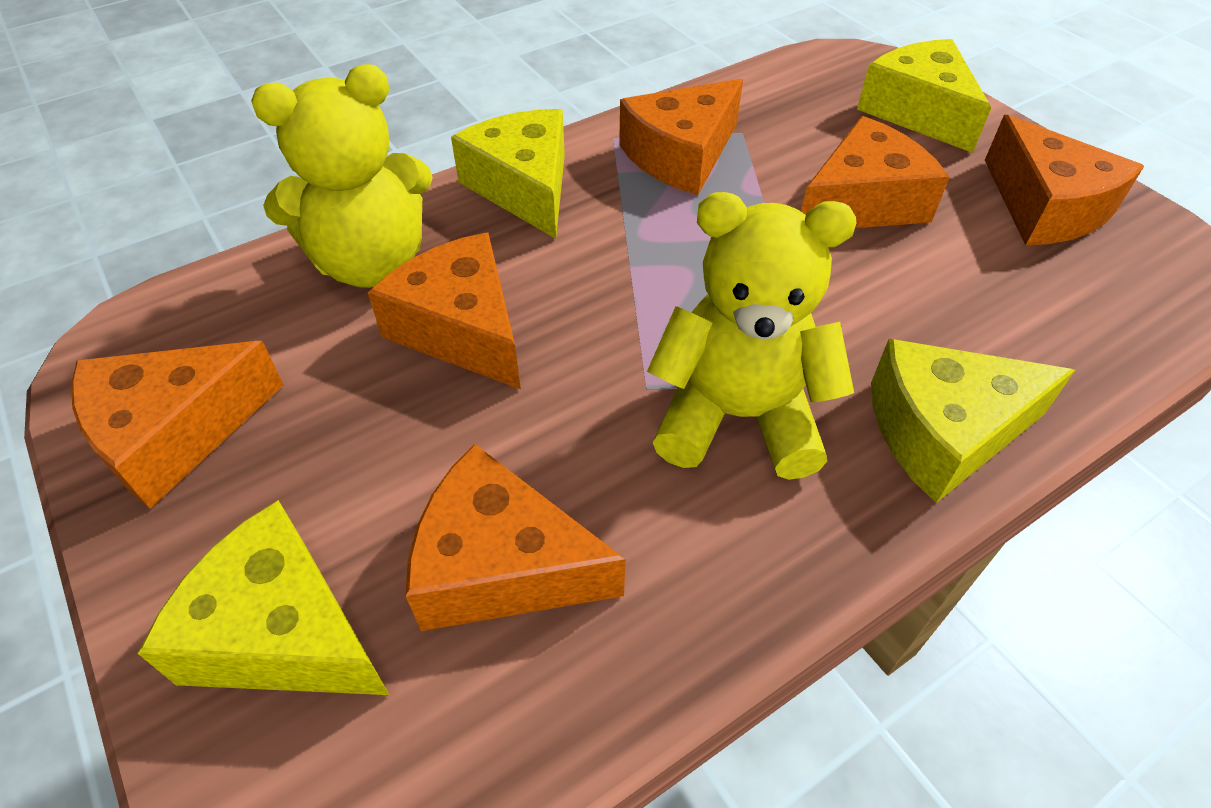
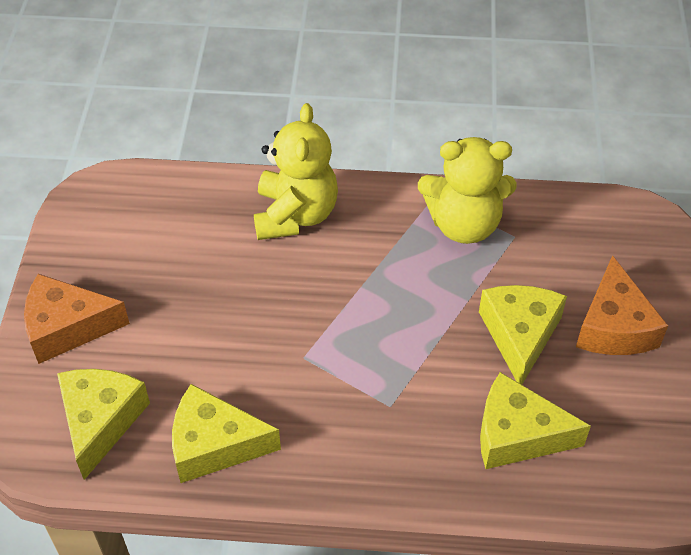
orange cheese: 6 -> 2

